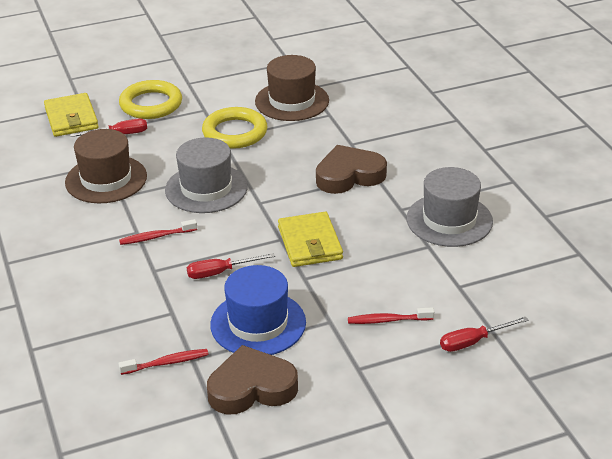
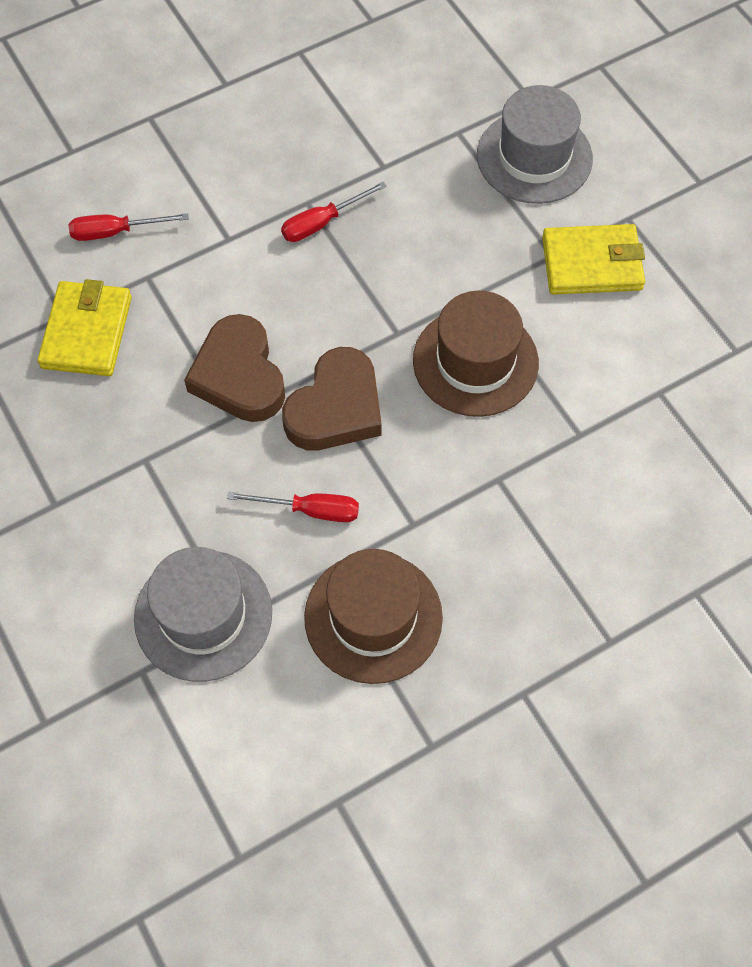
blue hat: 1 -> 0
red toothbrush: 3 -> 0
yellow ring: 2 -> 0

